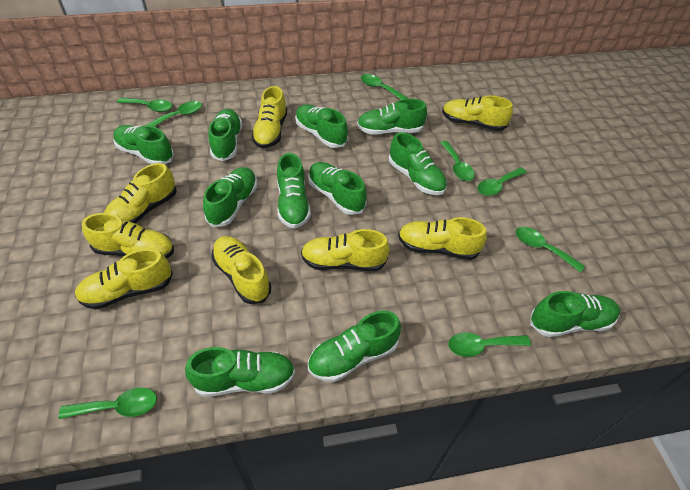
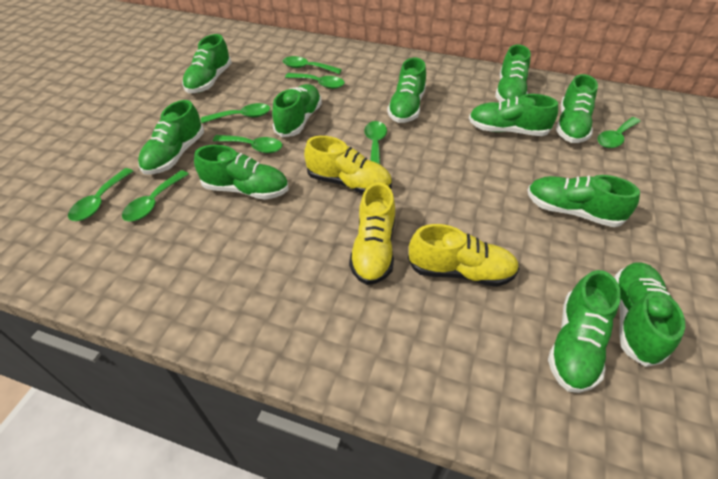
yellow shoe: 8 -> 3

